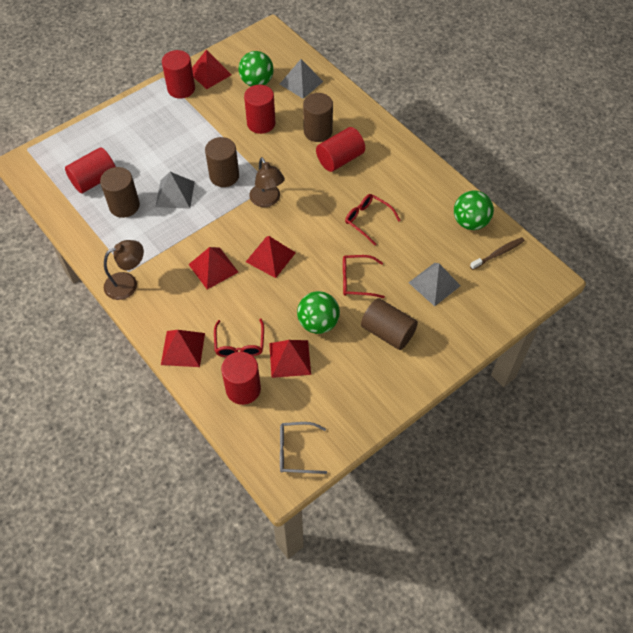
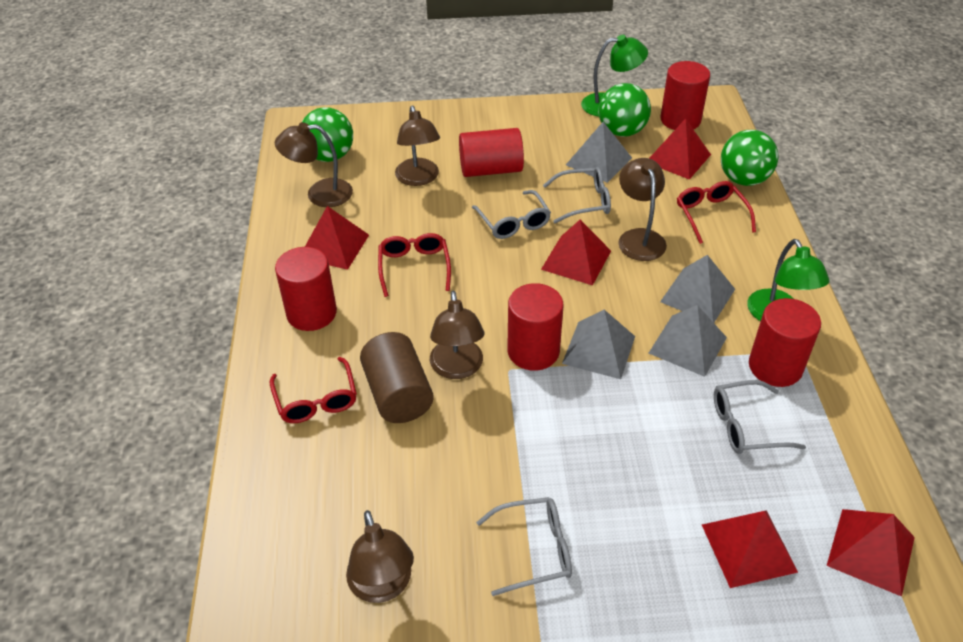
brown cylinder: 4 -> 1
brown lamp: 2 -> 5
brown toothbrush: 1 -> 0
green lamp: 0 -> 2
grey glasses: 1 -> 4
grey pyramid: 3 -> 4

